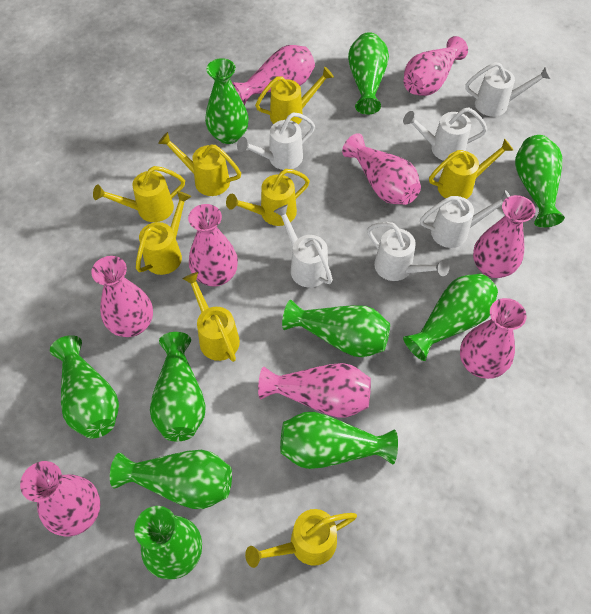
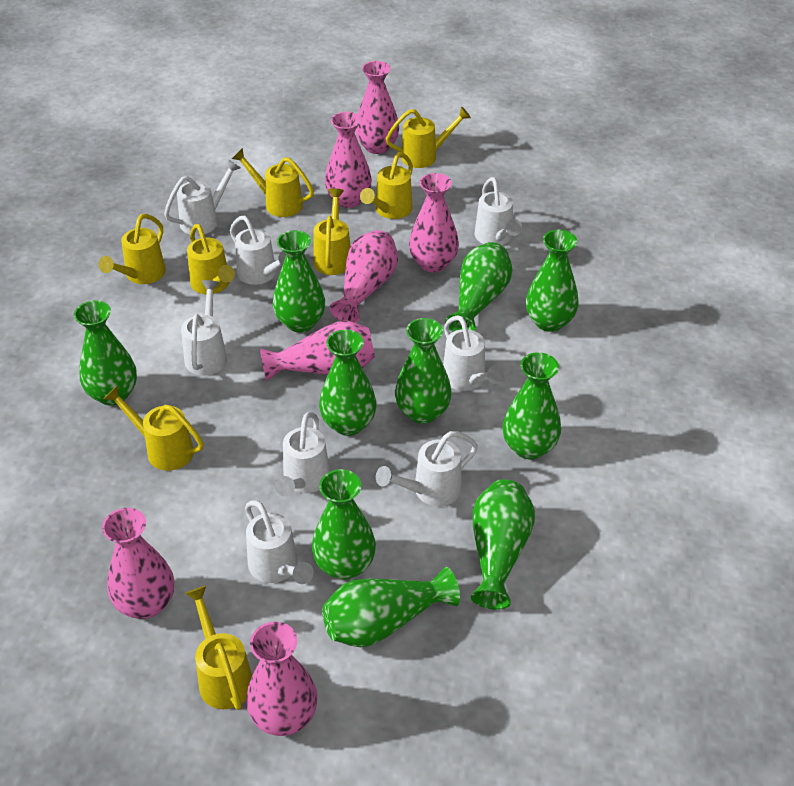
pink vase: 9 -> 7
white watering can: 6 -> 8

